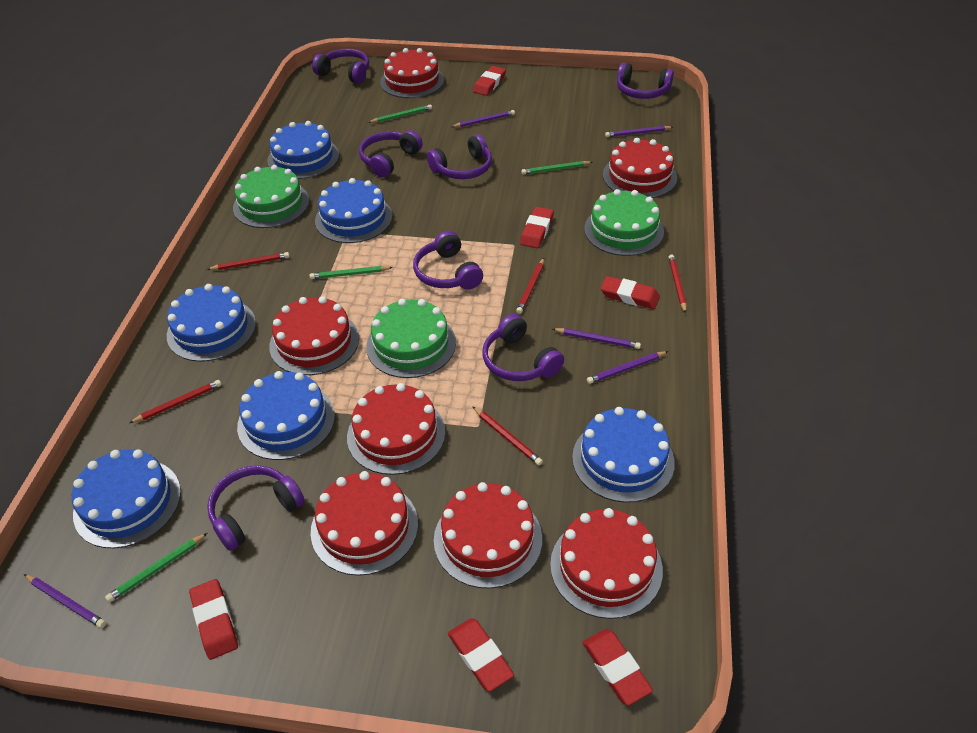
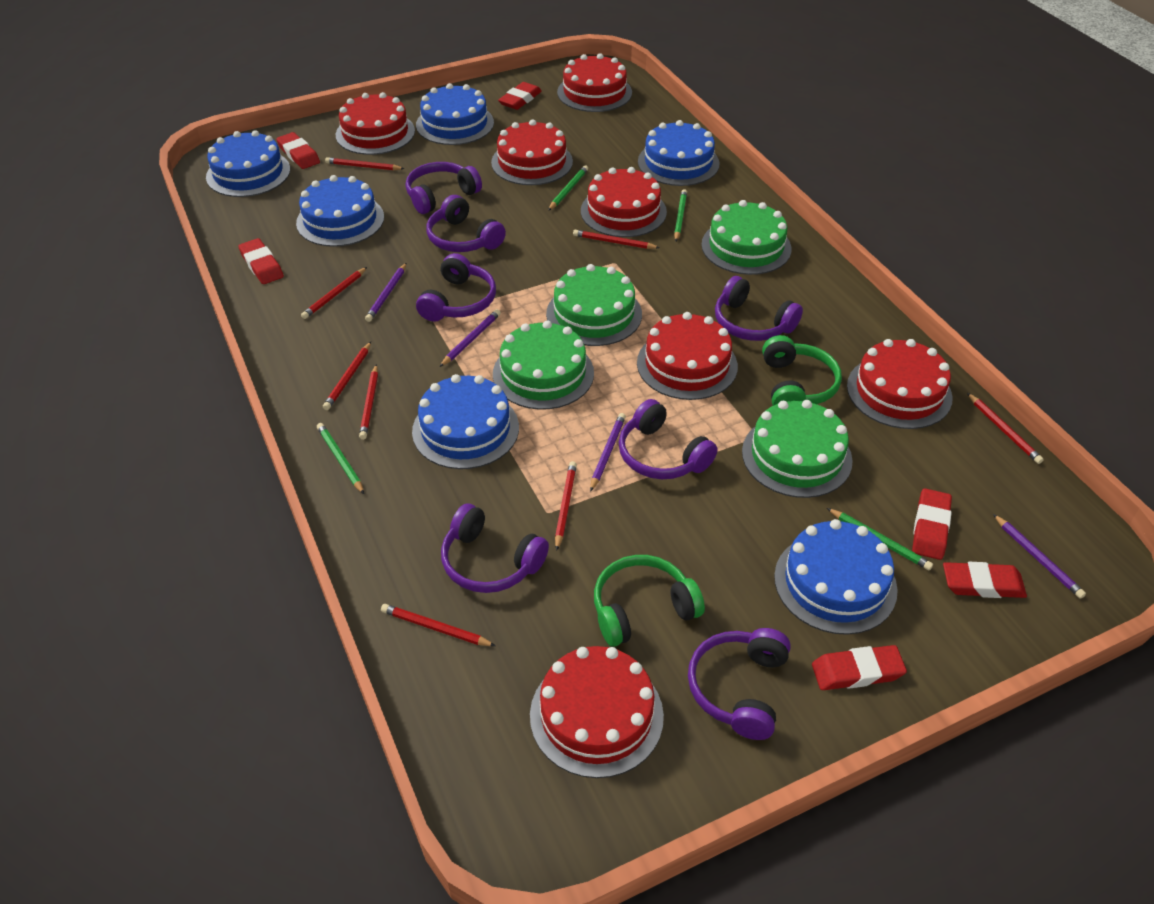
green cake: 3 -> 4
green headphones: 0 -> 2
purple pencil: 5 -> 4
red pencil: 5 -> 8

